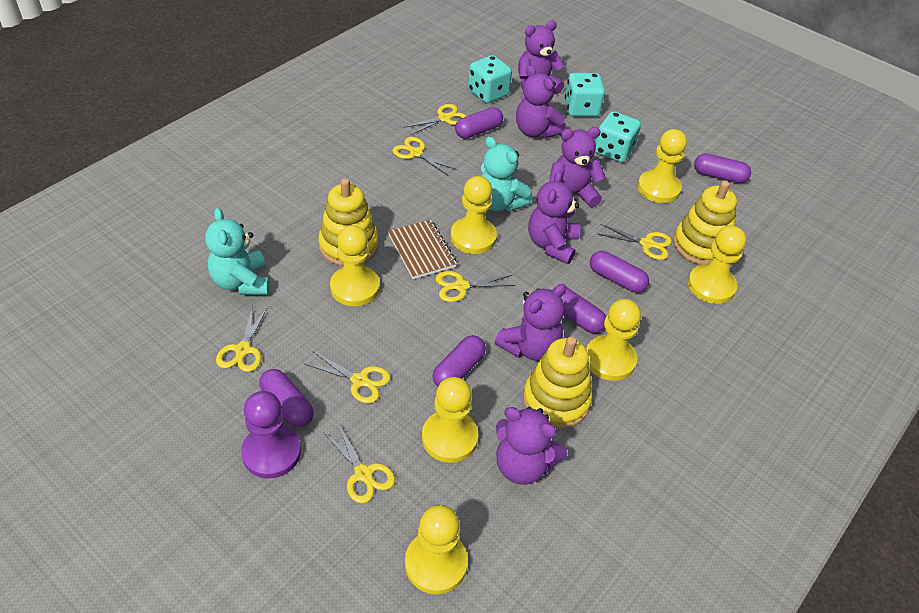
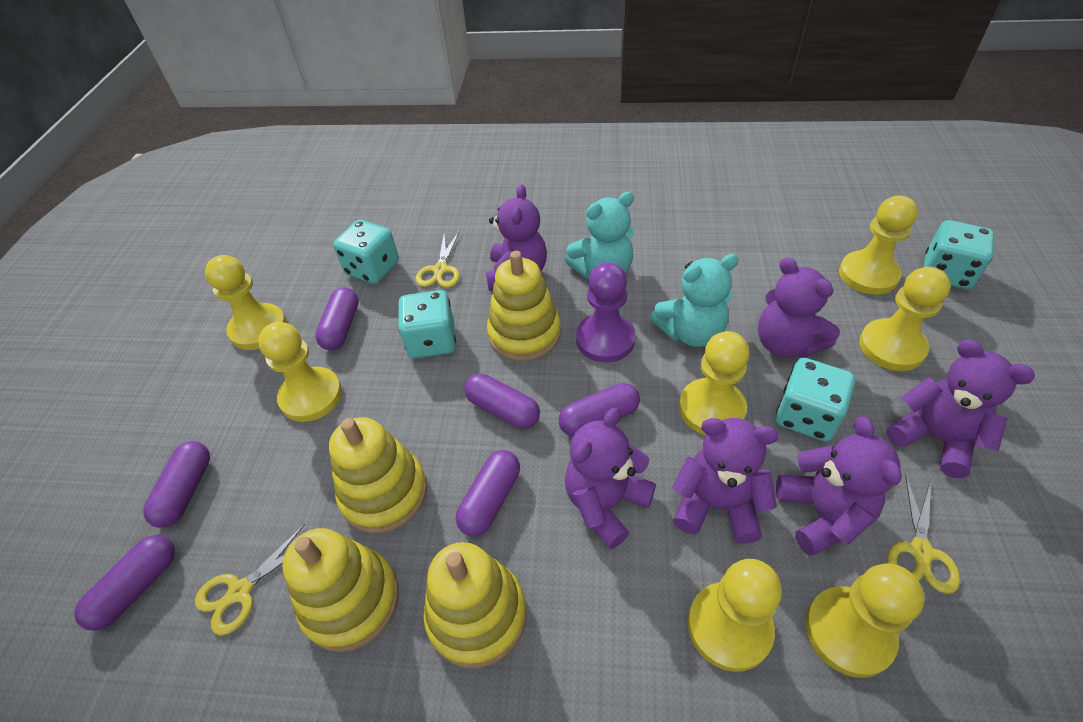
brown notebook: 1 -> 0
turquoise dice: 3 -> 4
yellow scissors: 7 -> 3
yellow stacking toy: 3 -> 4

